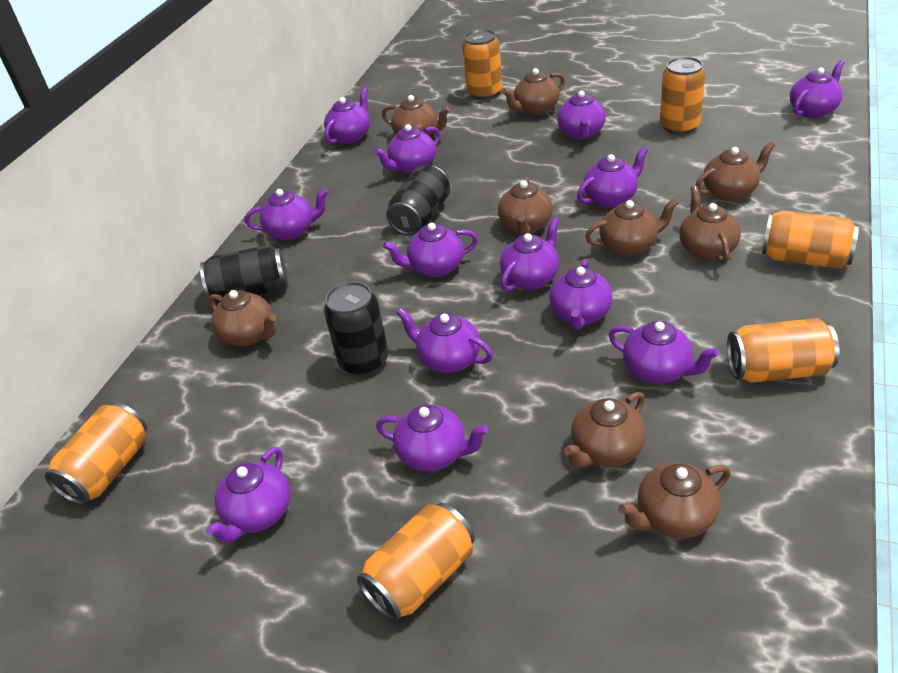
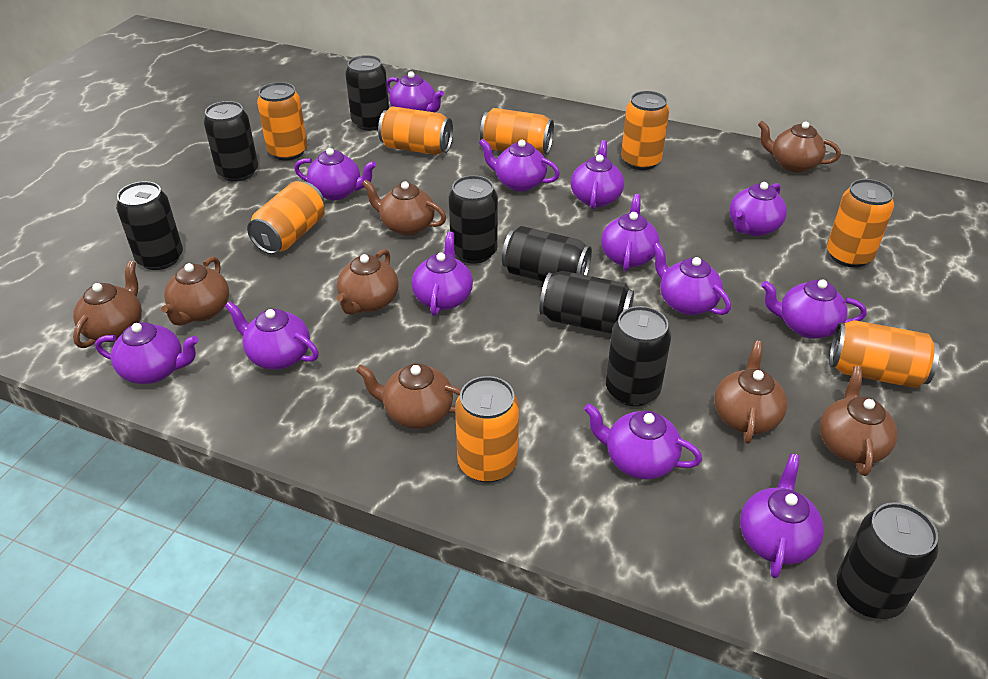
black can: 3 -> 8
brown teapot: 9 -> 8
orange can: 6 -> 8

